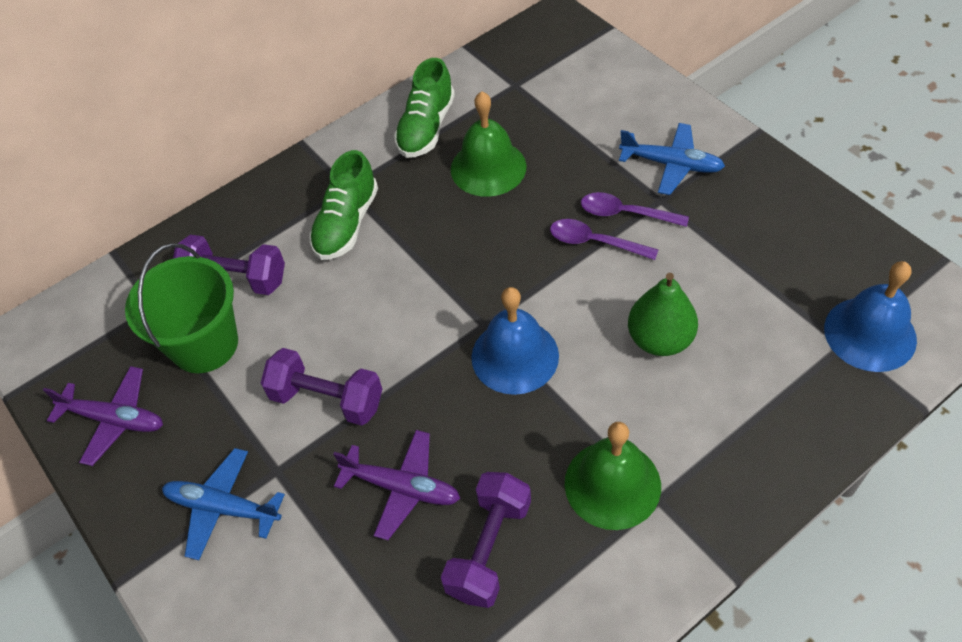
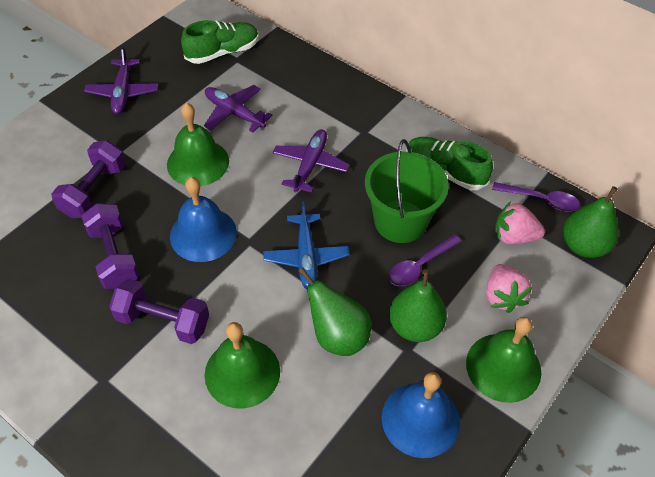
blue plane: 2 -> 1
green bell: 2 -> 3
green pear: 1 -> 3
pink strawberry: 0 -> 2
purple plane: 2 -> 3

